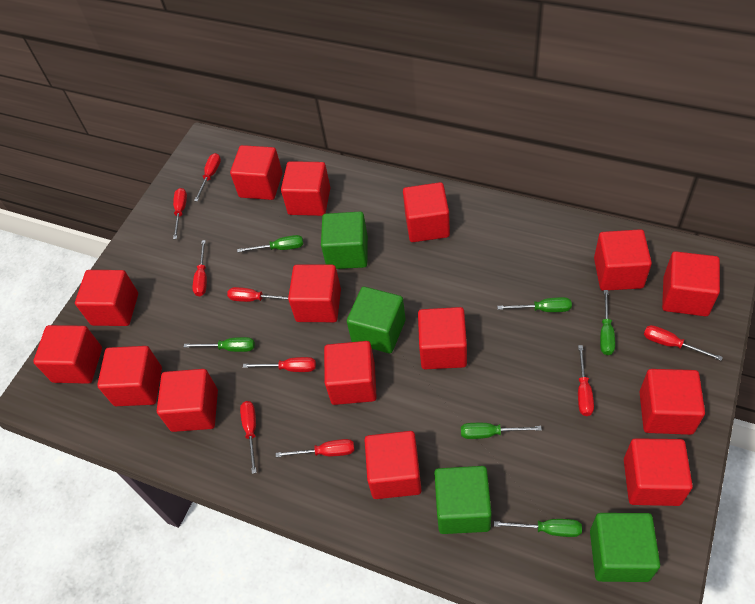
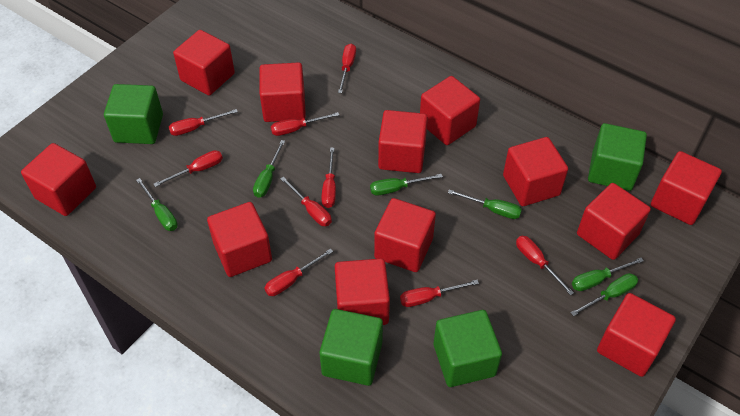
red cube: 15 -> 12

